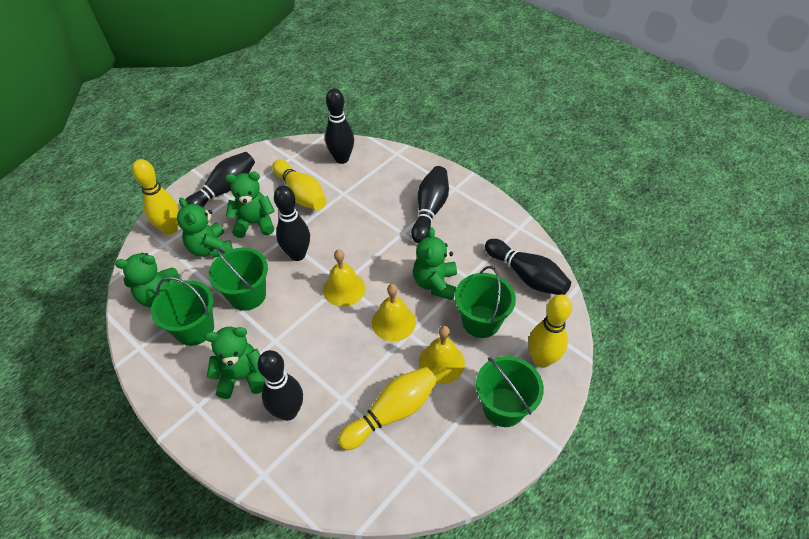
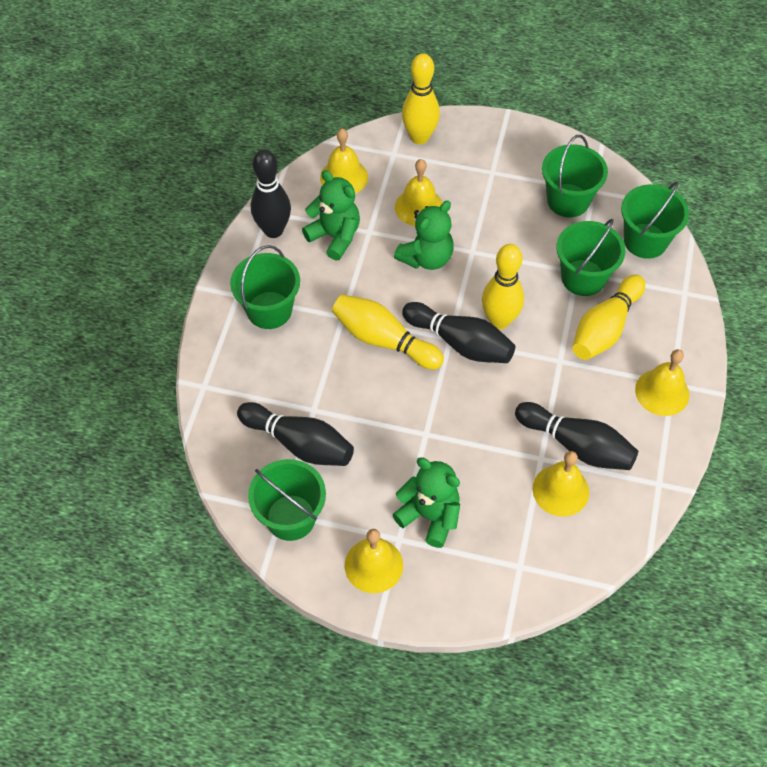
black bowling pin: 6 -> 4
green bucket: 4 -> 5
green teddy bear: 5 -> 3
yellow bell: 3 -> 5

